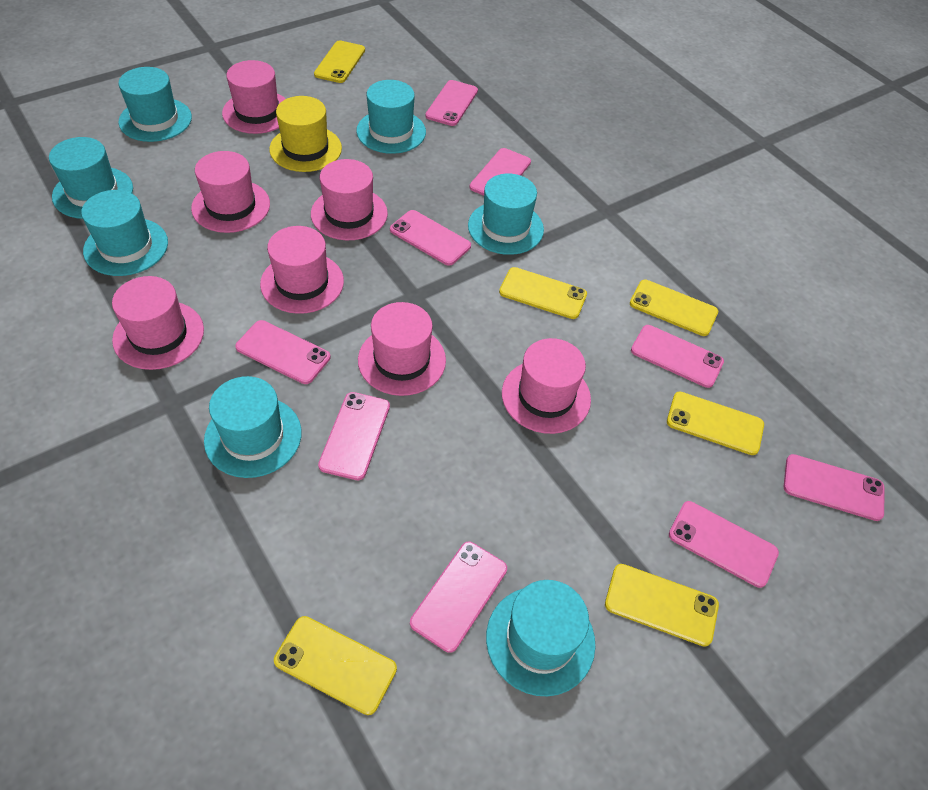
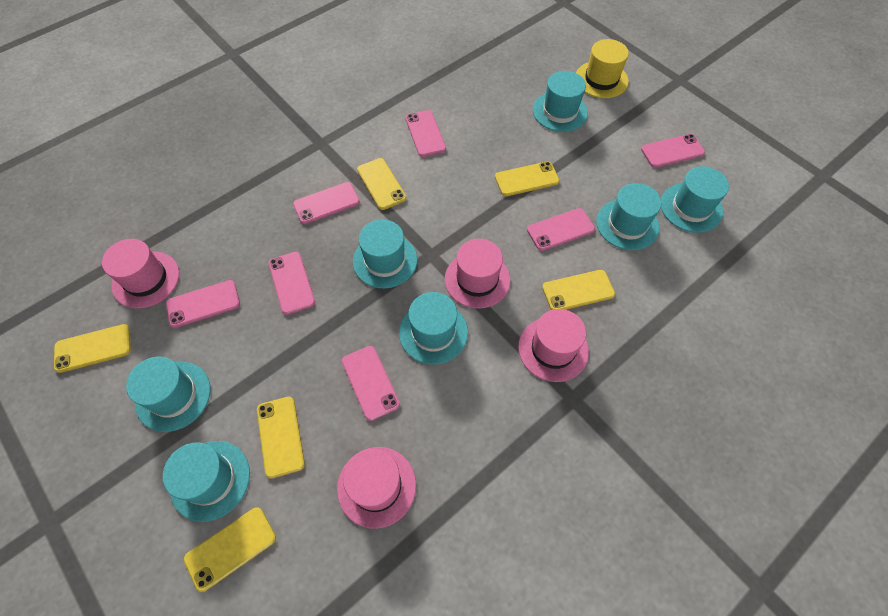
pink hat: 7 -> 4
pink phone: 9 -> 7

